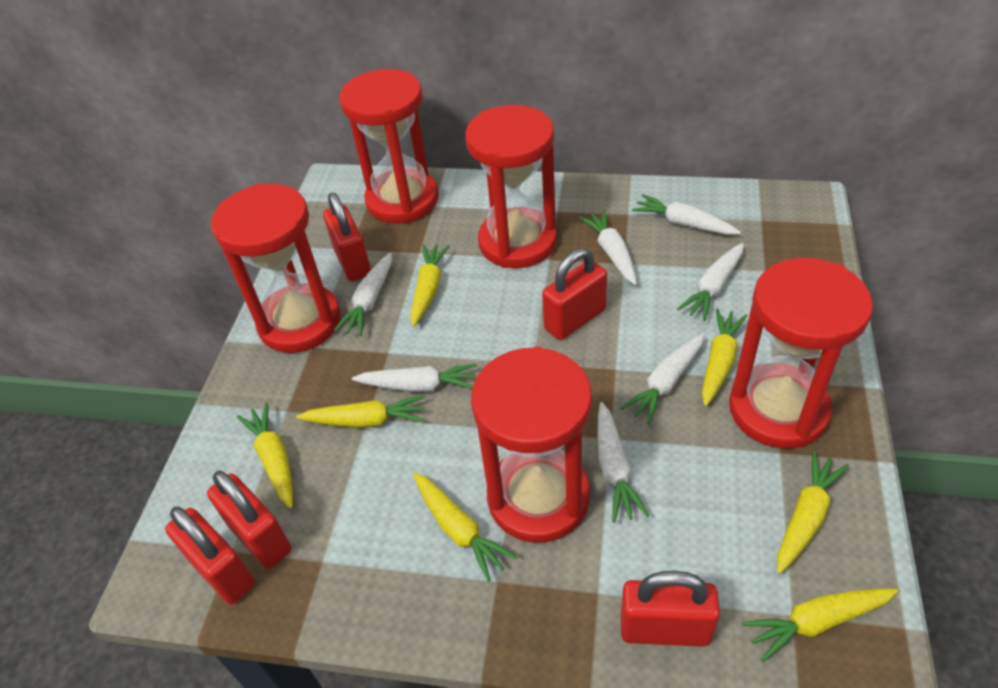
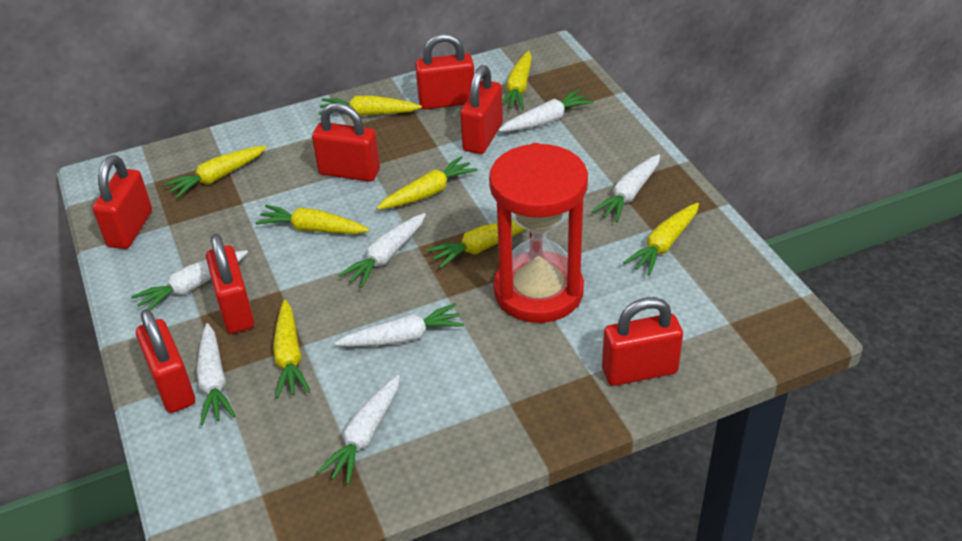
red hourglass: 5 -> 1
red padlock: 5 -> 7
yellow carrot: 7 -> 8

